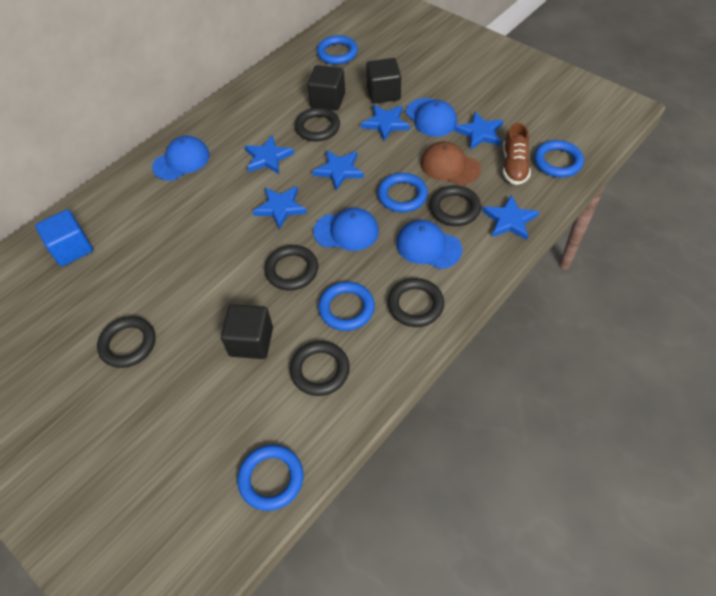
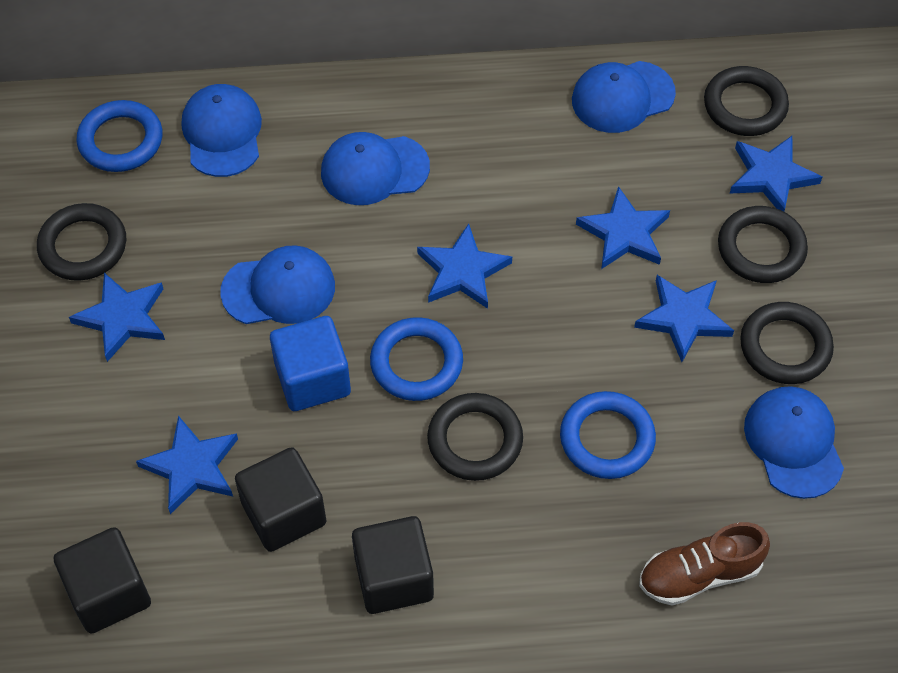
black ring: 6 -> 5
blue cap: 4 -> 5
blue ring: 5 -> 3
brown cap: 1 -> 0

